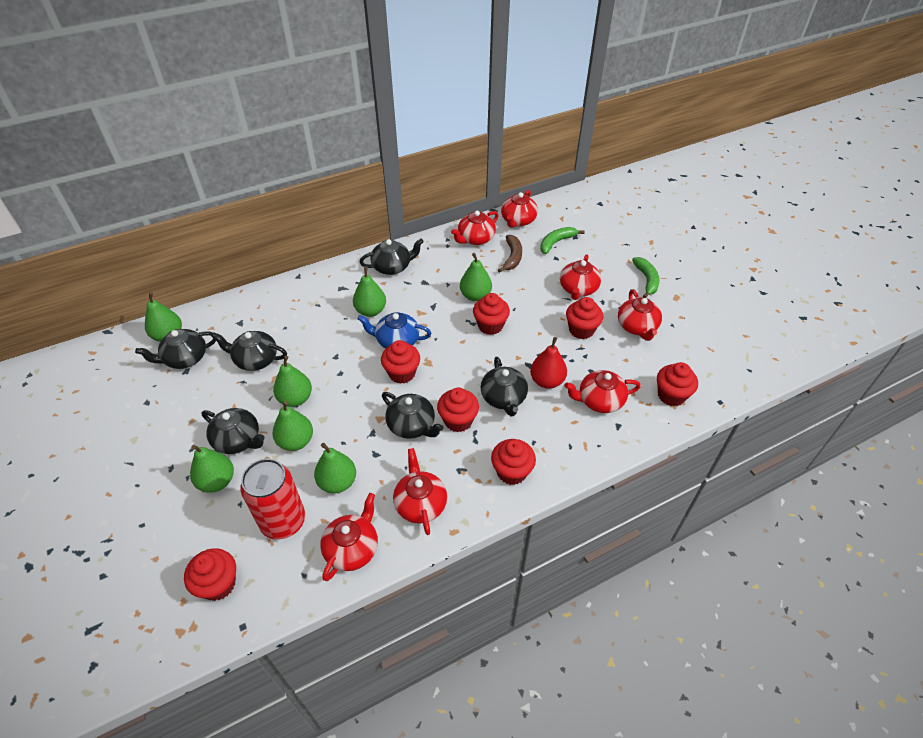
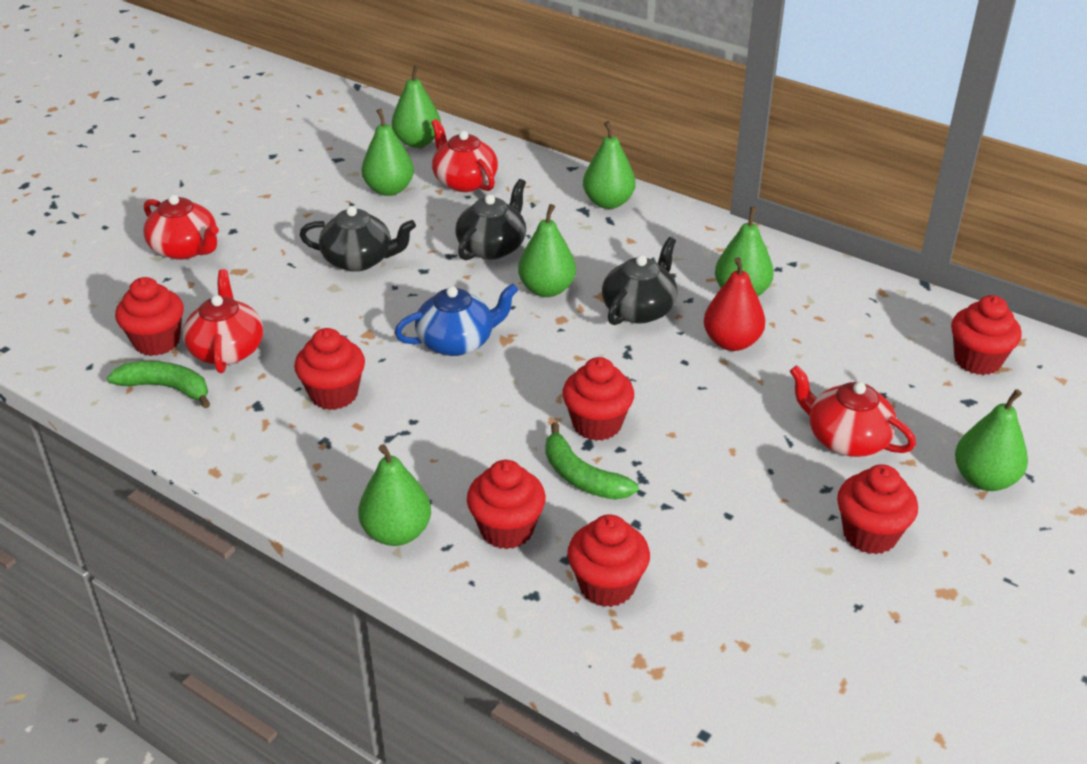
black teapot: 6 -> 3
brown banana: 1 -> 0
red can: 1 -> 0
red teapot: 7 -> 4

